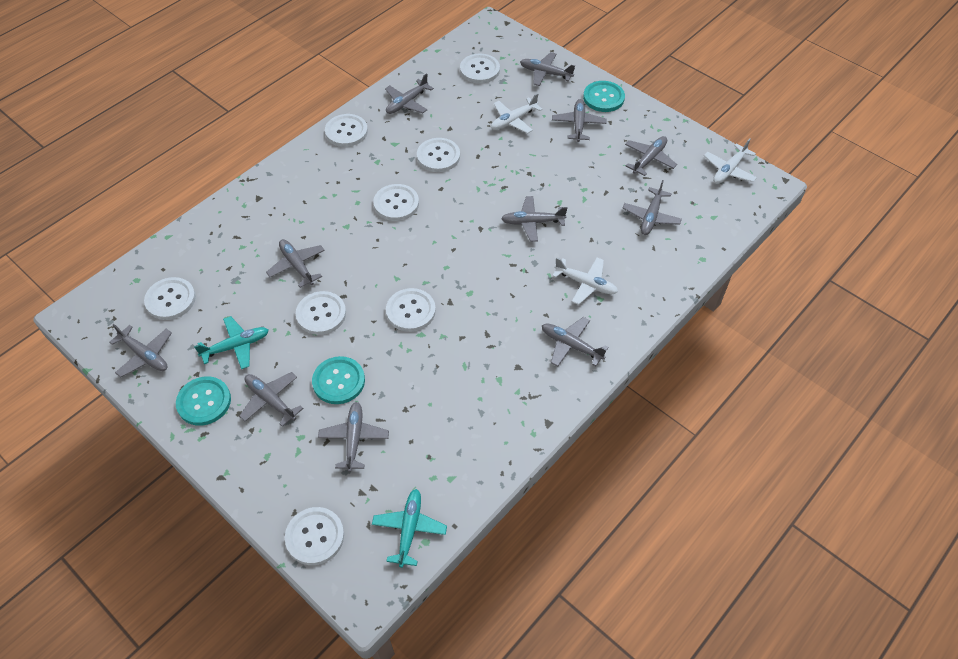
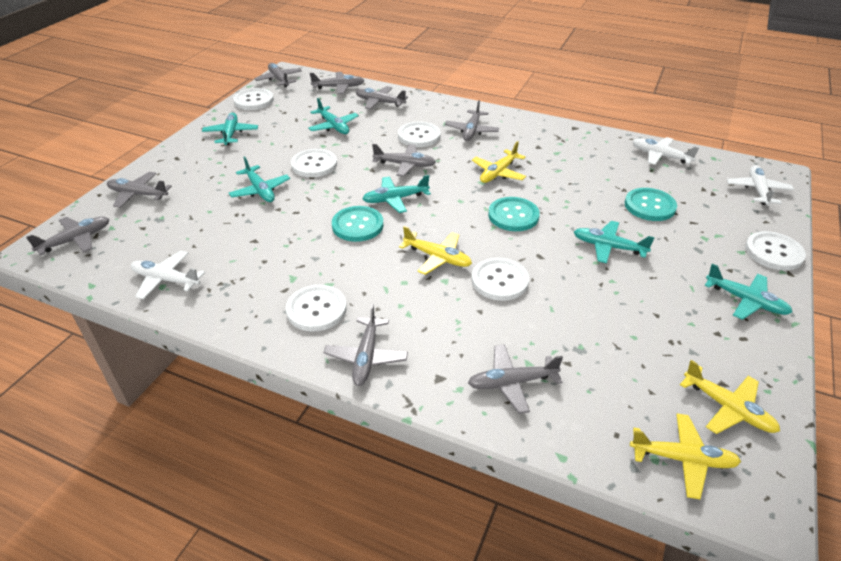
grey plane: 11 -> 9
turquoise plane: 2 -> 6
white button: 8 -> 6
yellow plane: 0 -> 4

